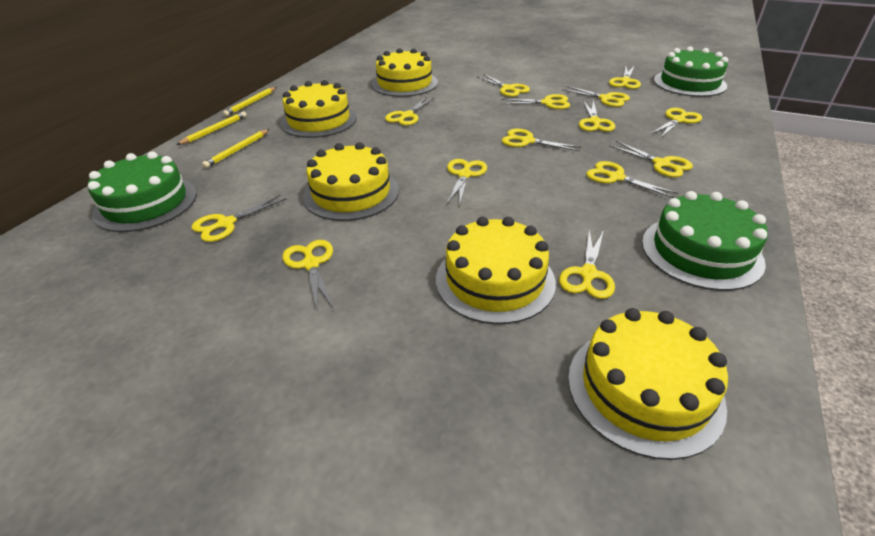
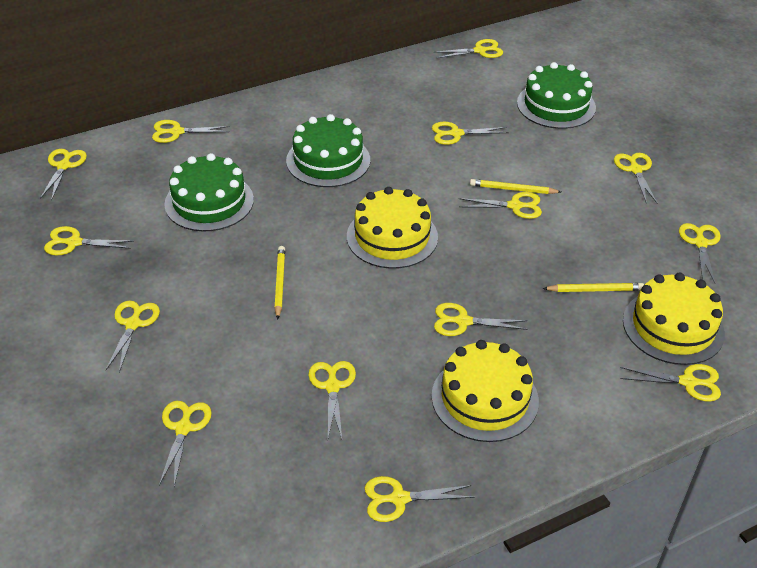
yellow cake: 5 -> 3

